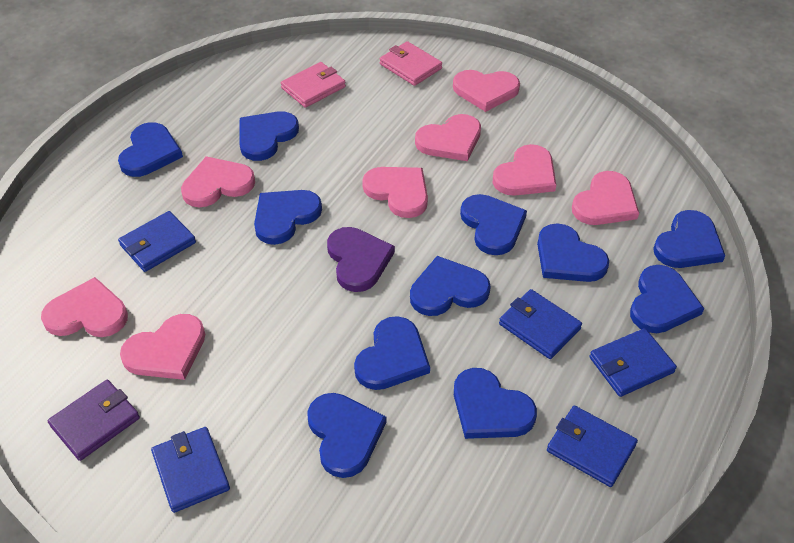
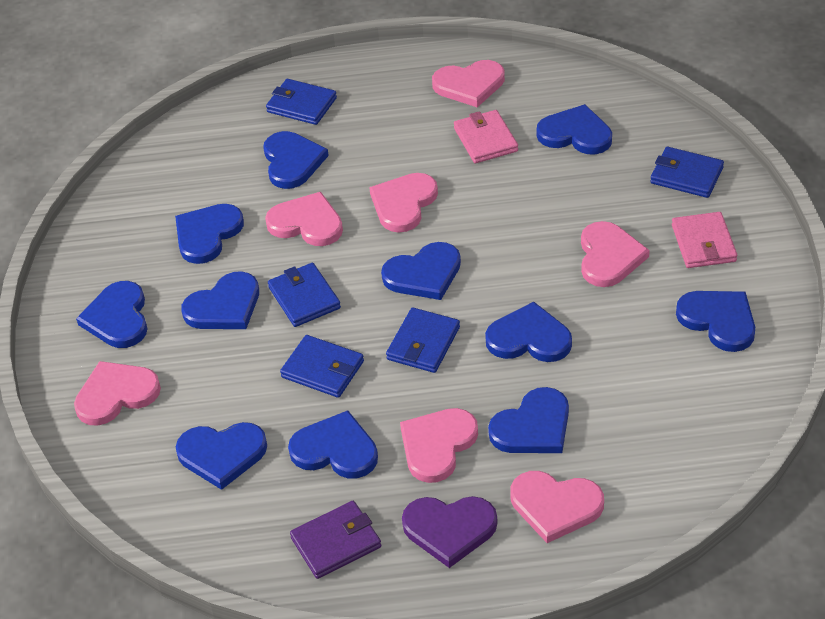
pink heart: 8 -> 7

